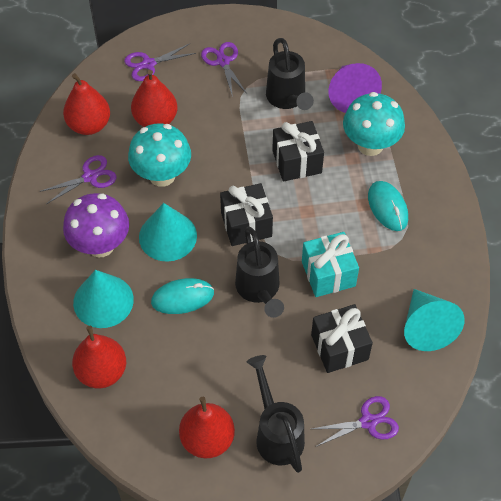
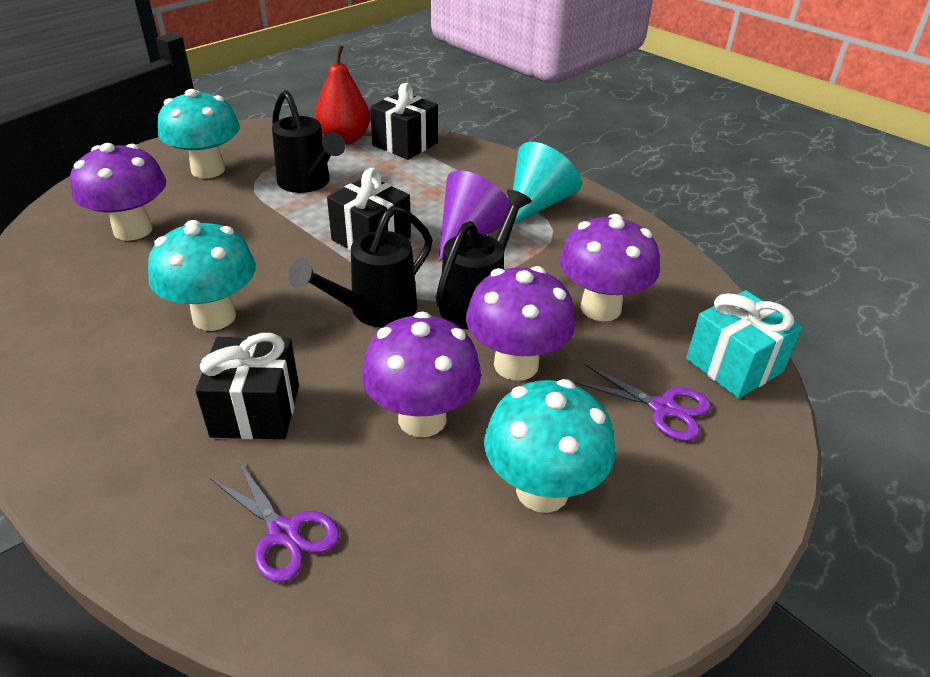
purple mushroom: 1 -> 4
purple scissors: 4 -> 2
red pear: 4 -> 1
turquoise cone: 3 -> 1
turquoise mouse: 2 -> 0
turquoise mushroom: 2 -> 3

